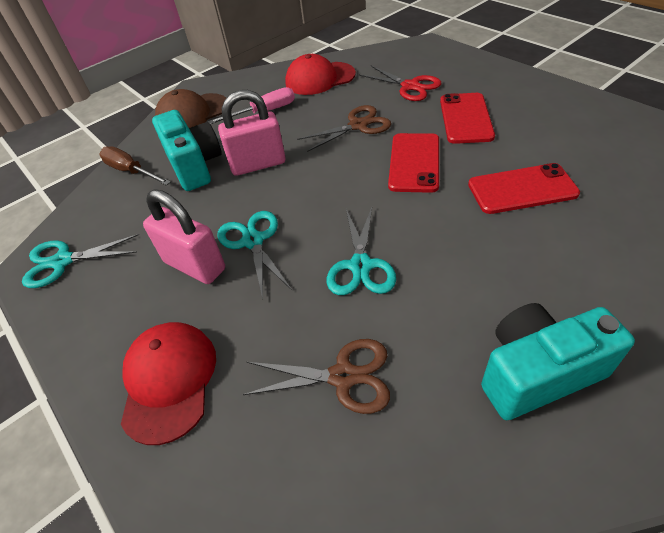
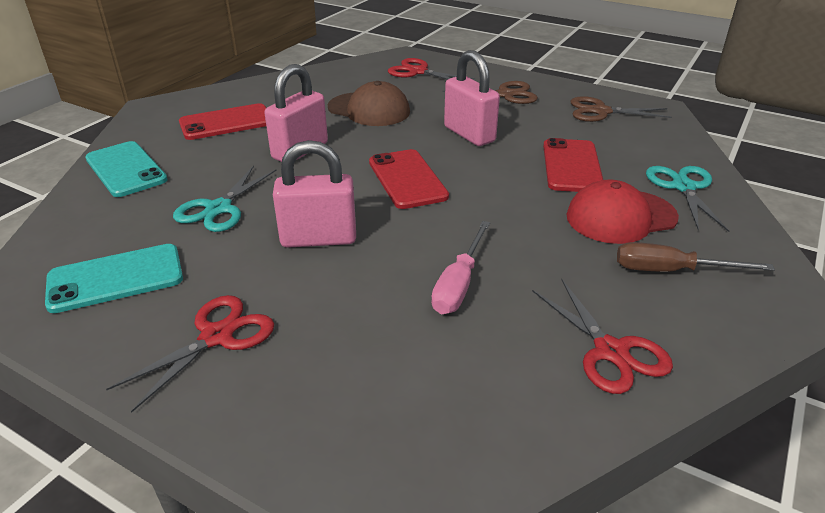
pink padlock: 2 -> 3
red cap: 2 -> 1
red scissors: 1 -> 3
turquoise camera: 2 -> 0
turquoise phone: 0 -> 2
turquoise scissors: 3 -> 2

